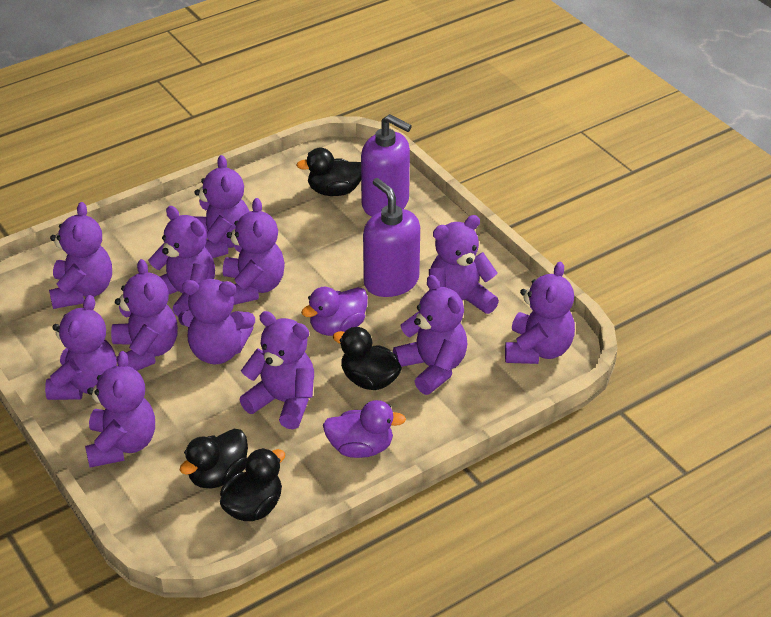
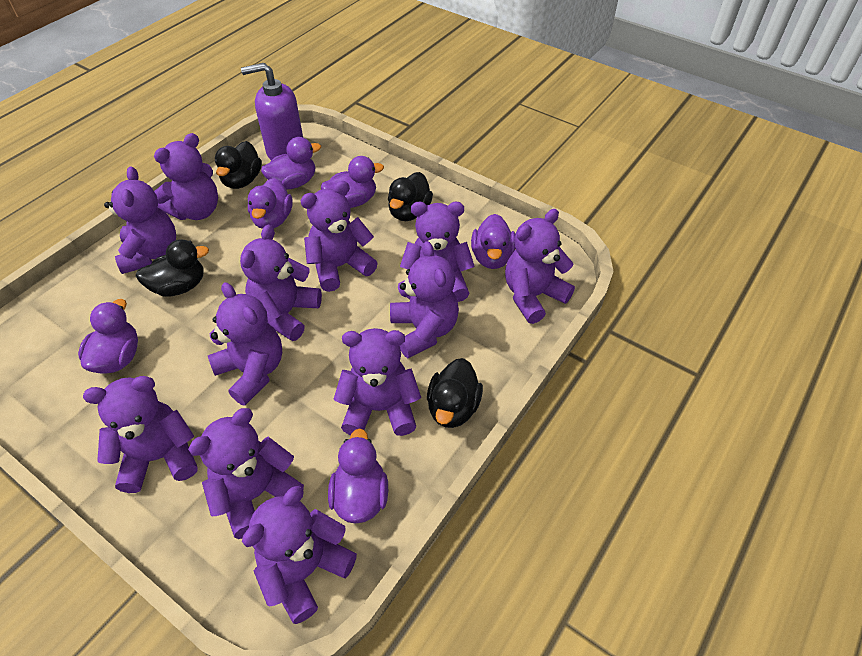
purple duck: 2 -> 6
purple soap dispenser: 2 -> 1

